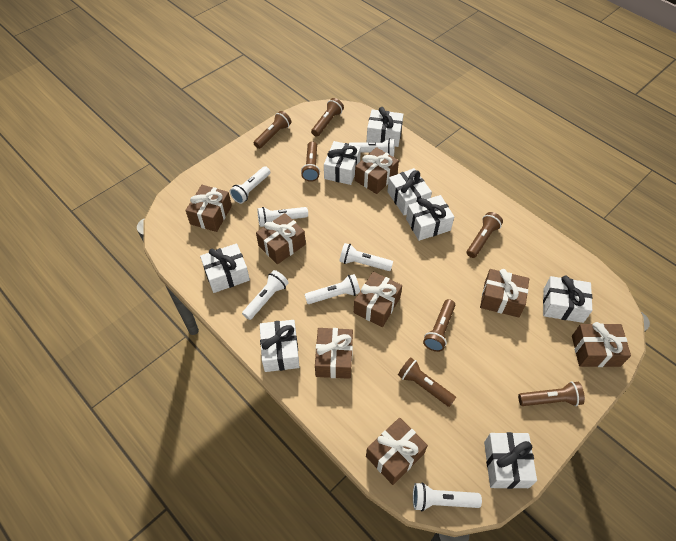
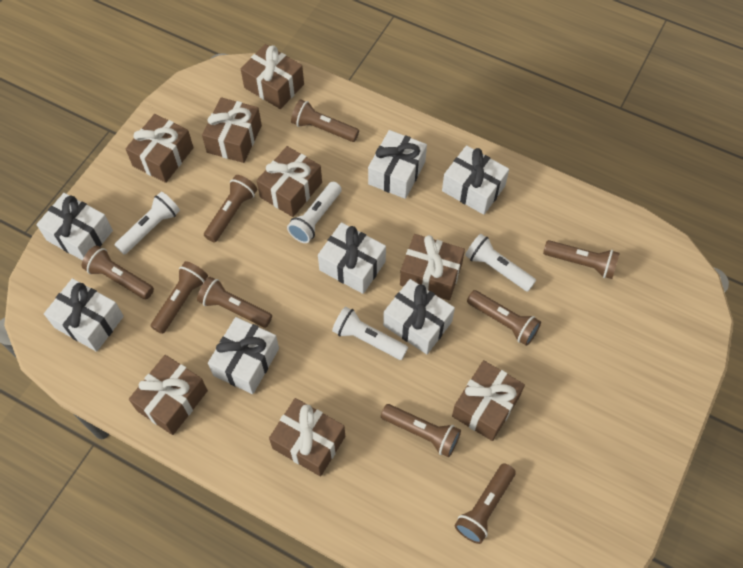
brown flashlight: 7 -> 9
white flashlight: 7 -> 4
white gift: 8 -> 7

